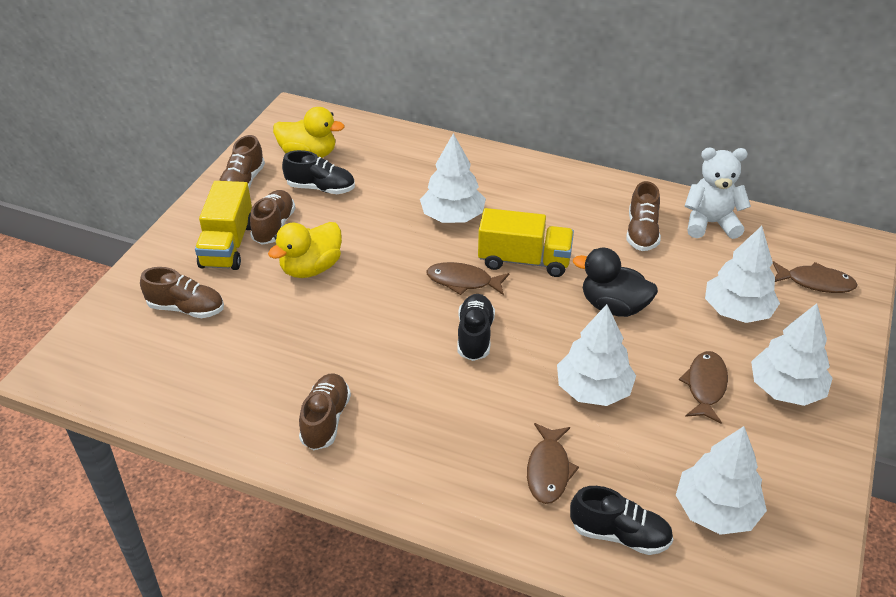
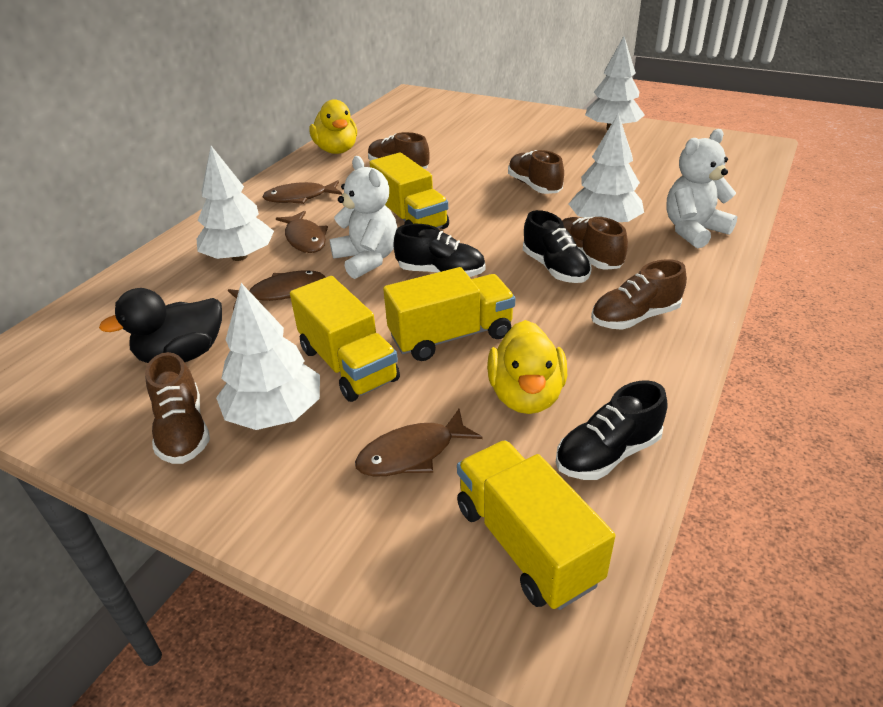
white teddy bear: 1 -> 2
white tree: 5 -> 4
yellow truck: 2 -> 4

